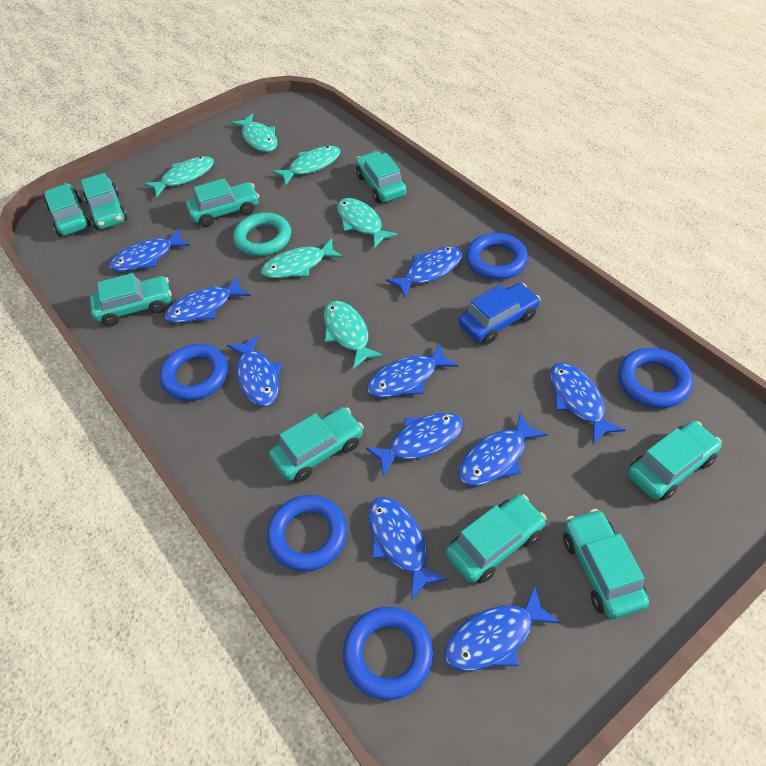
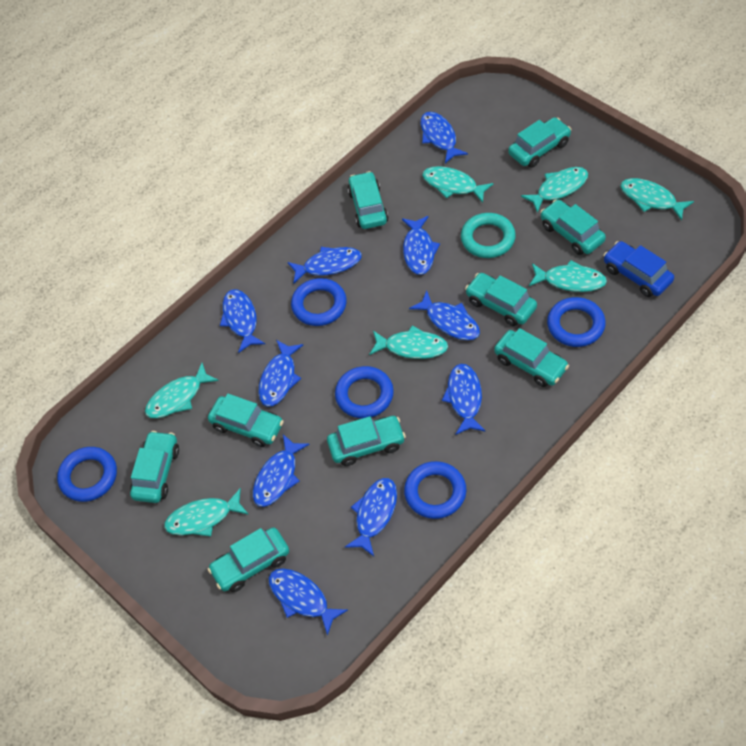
turquoise fish: 6 -> 7

